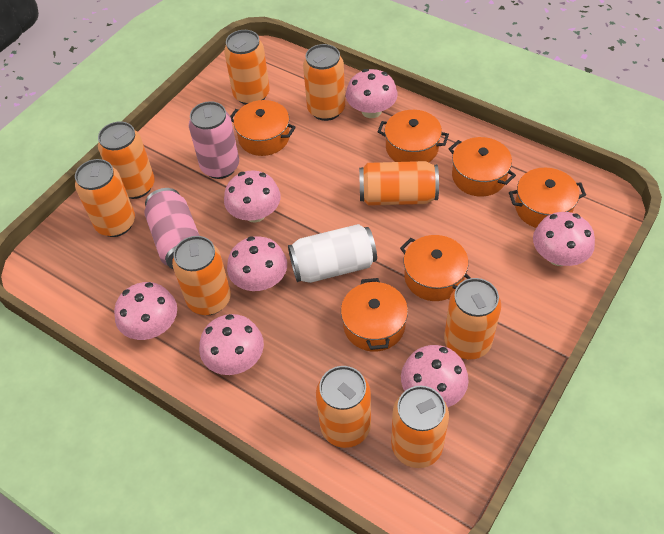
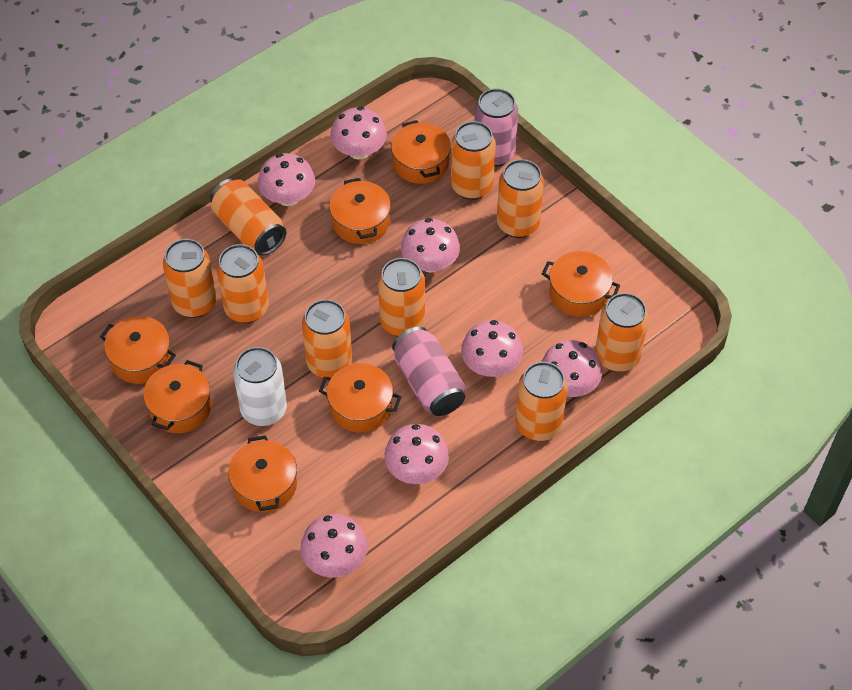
orange pot: 6 -> 7

